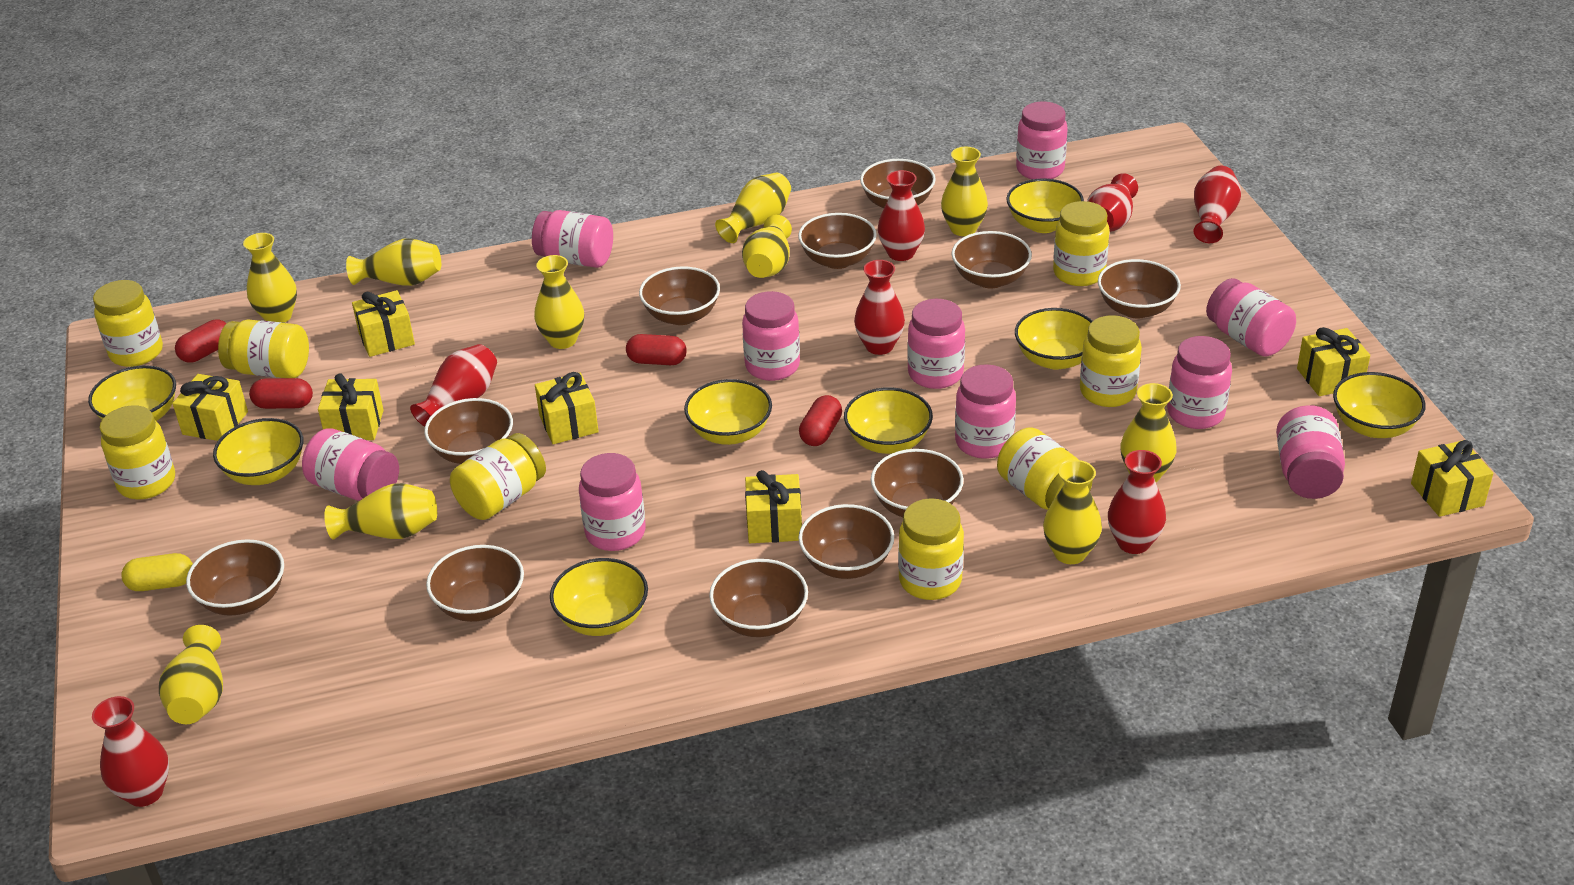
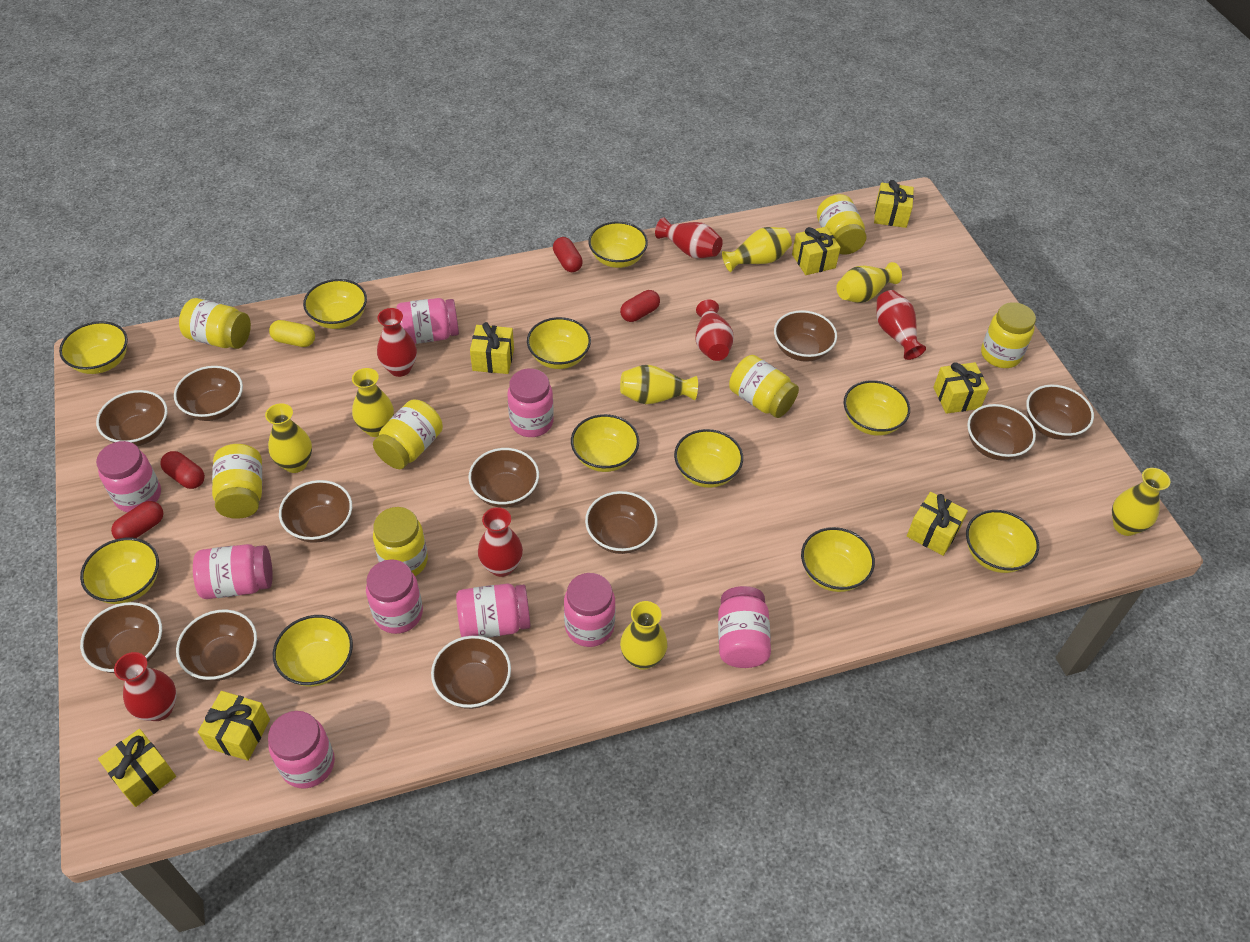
pink jar: 10 -> 9
red vase: 7 -> 6
yellow bowl: 8 -> 11
yellow jar: 8 -> 7
yellow vase: 10 -> 7

